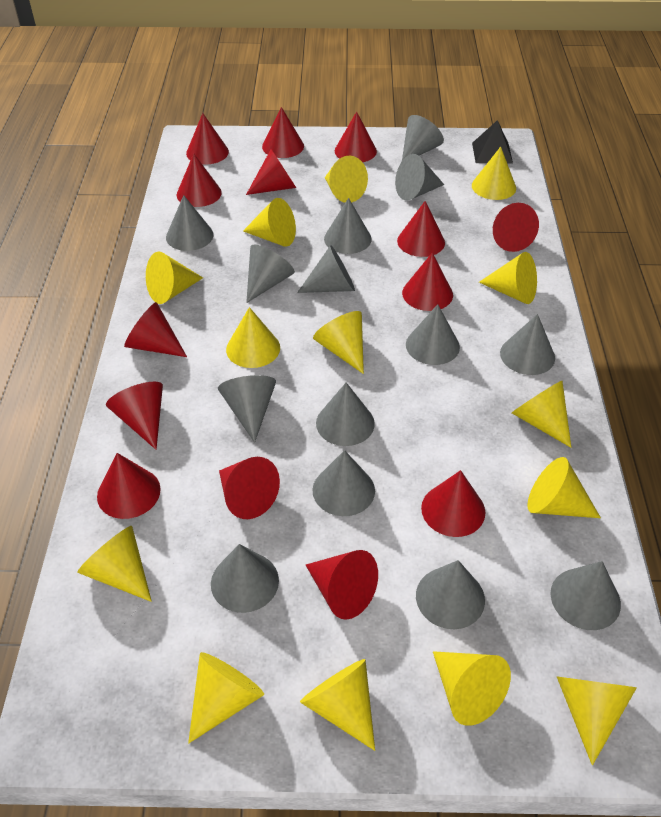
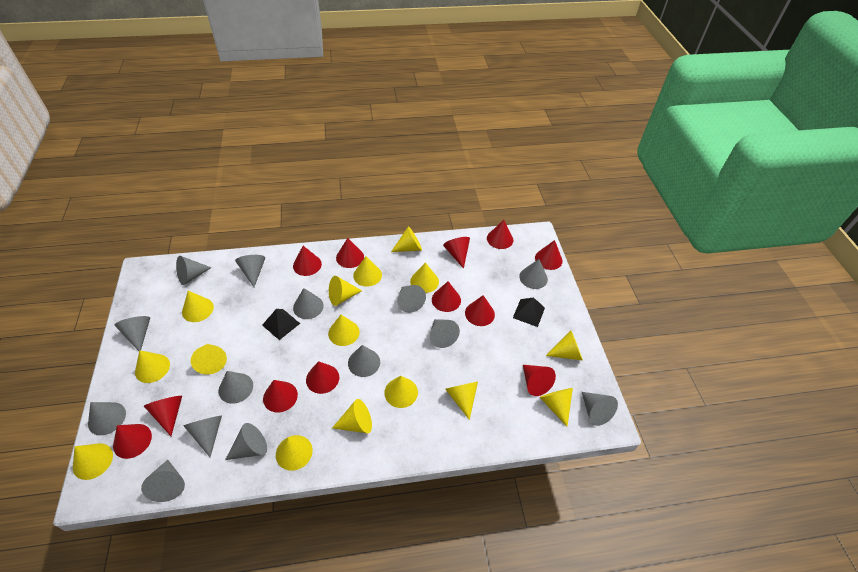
black pyramid: 1 -> 2
red cone: 14 -> 12
yellow cone: 14 -> 15

